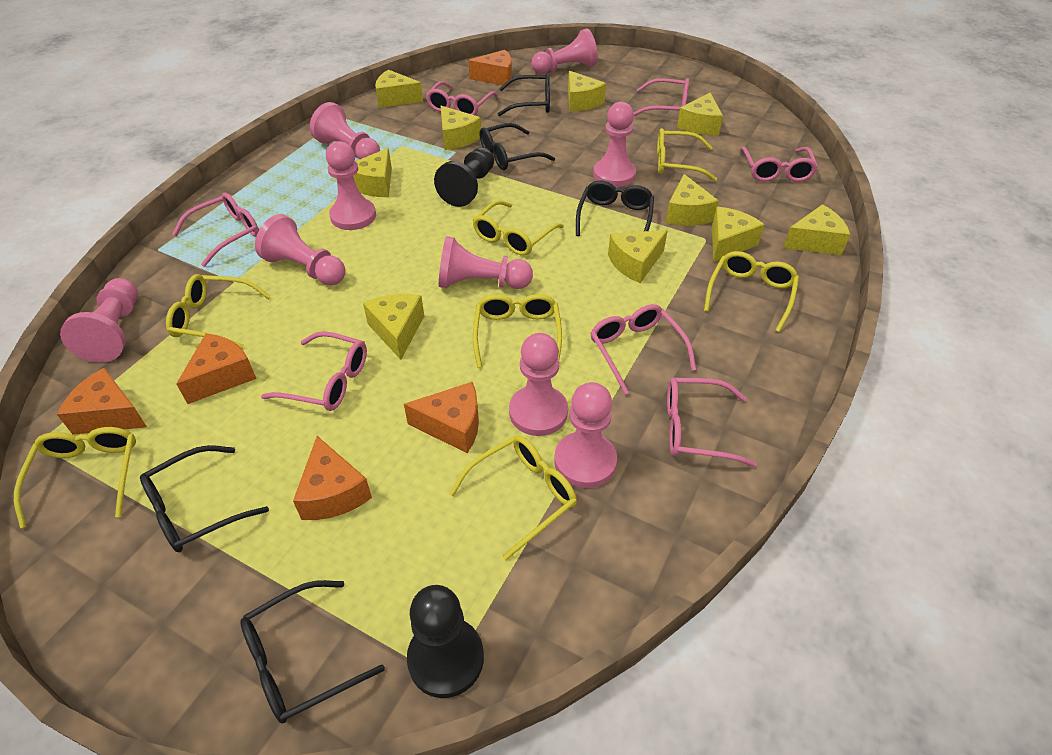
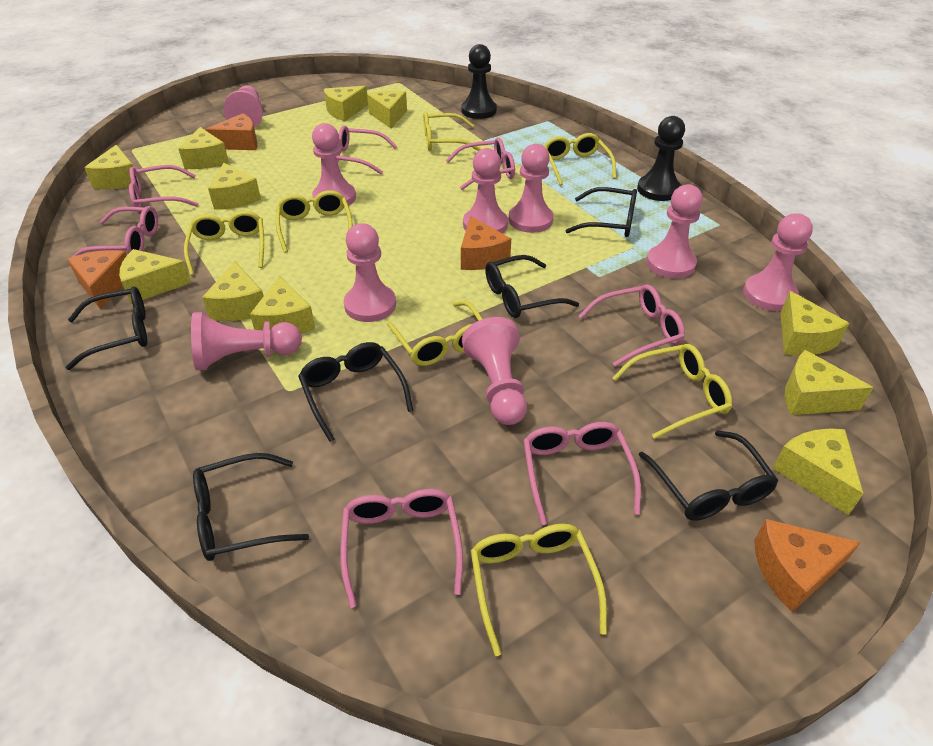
black glasses: 5 -> 6
orange cheese: 5 -> 4
yellow cheese: 10 -> 11

